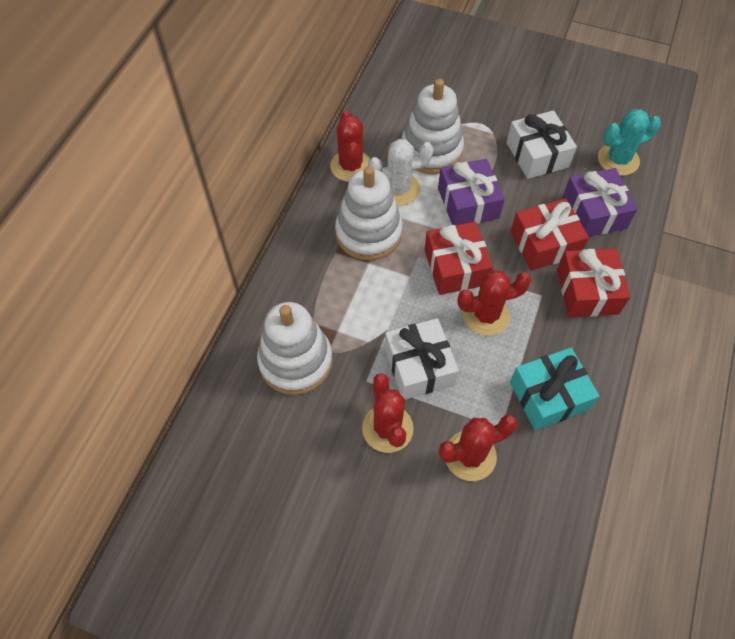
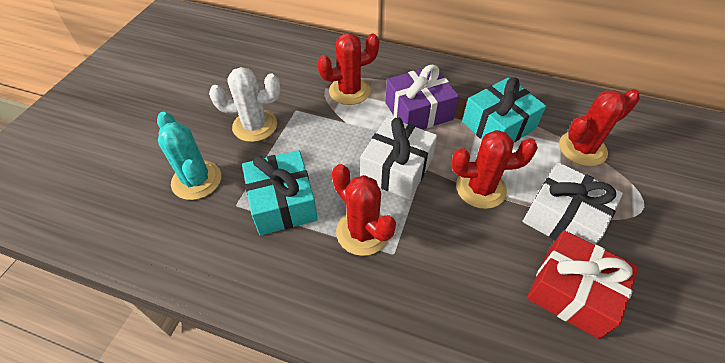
purple gift: 2 -> 1
red gift: 3 -> 1
turquoise gift: 1 -> 2
white stacking toy: 3 -> 0

